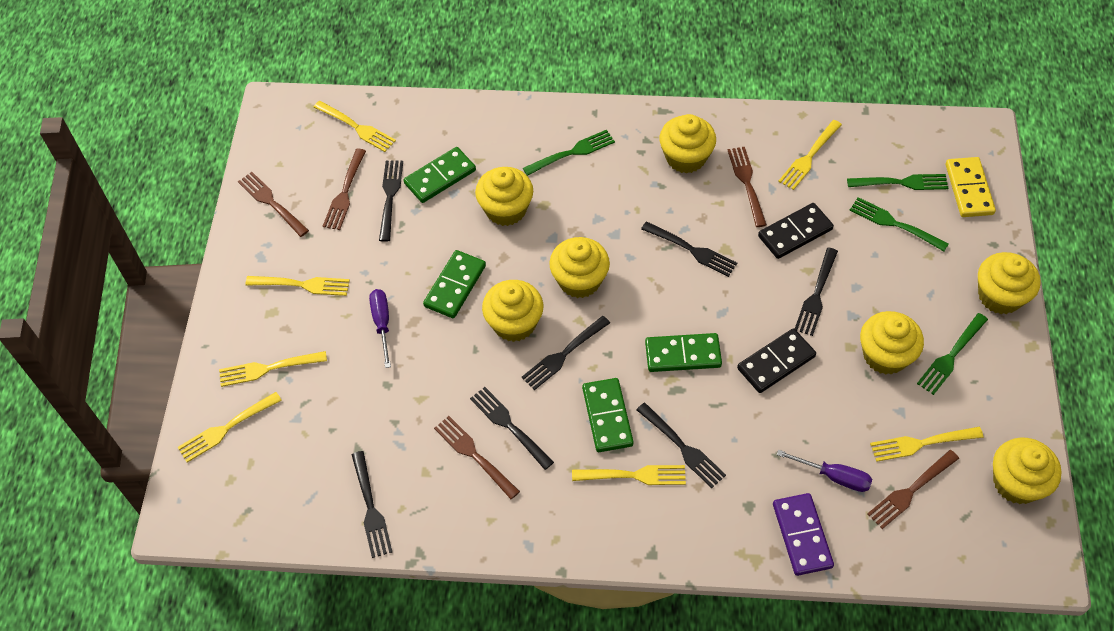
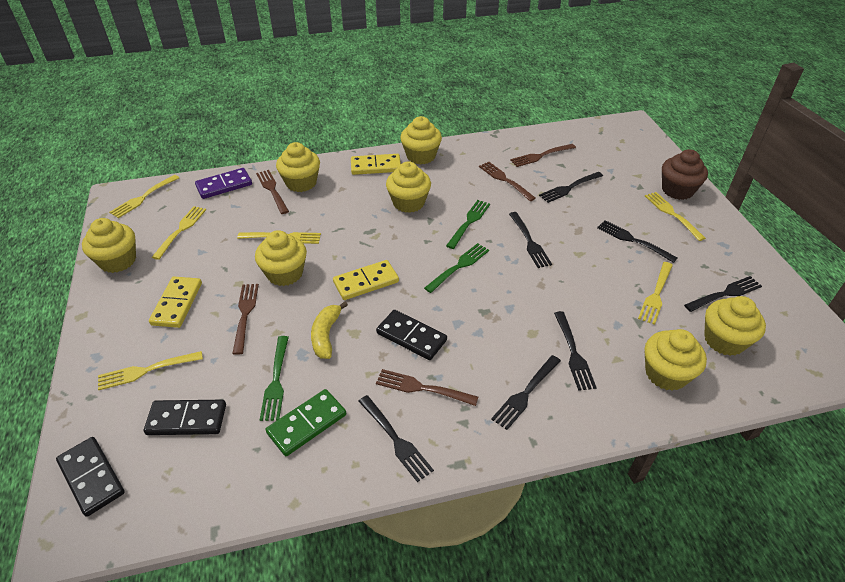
black domino: 2 -> 3
brown cupcake: 0 -> 1
green domino: 4 -> 1
green fork: 4 -> 3
purple screwdriver: 2 -> 0
yellow banana: 0 -> 1
yellow domino: 1 -> 3
yellow fork: 7 -> 6

